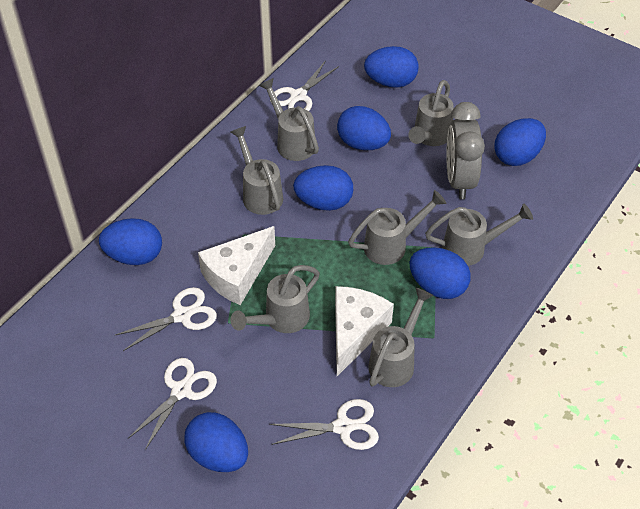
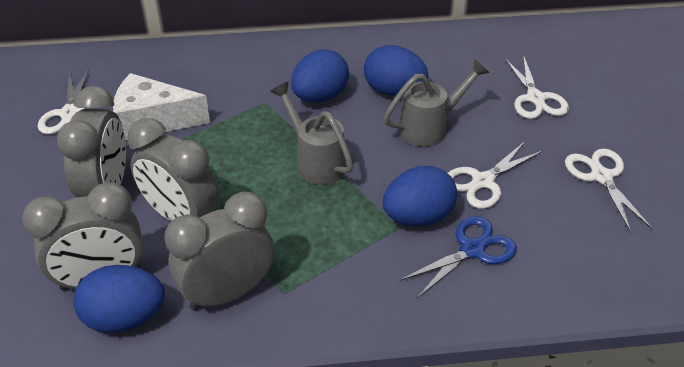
blue egg: 7 -> 4
blue scissors: 0 -> 1
grey clock: 1 -> 4
grey watering can: 7 -> 2
white cheese: 2 -> 1

